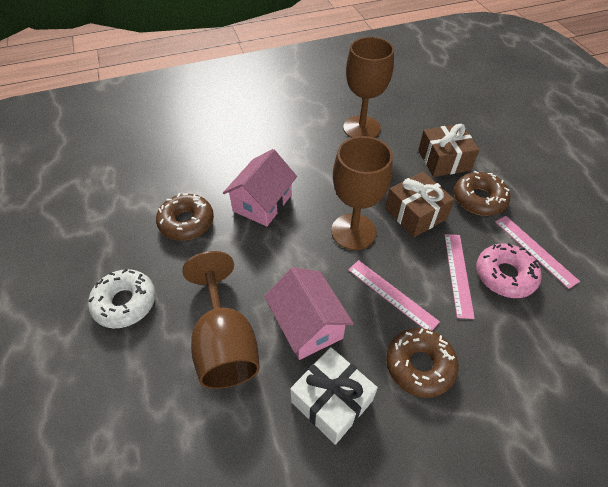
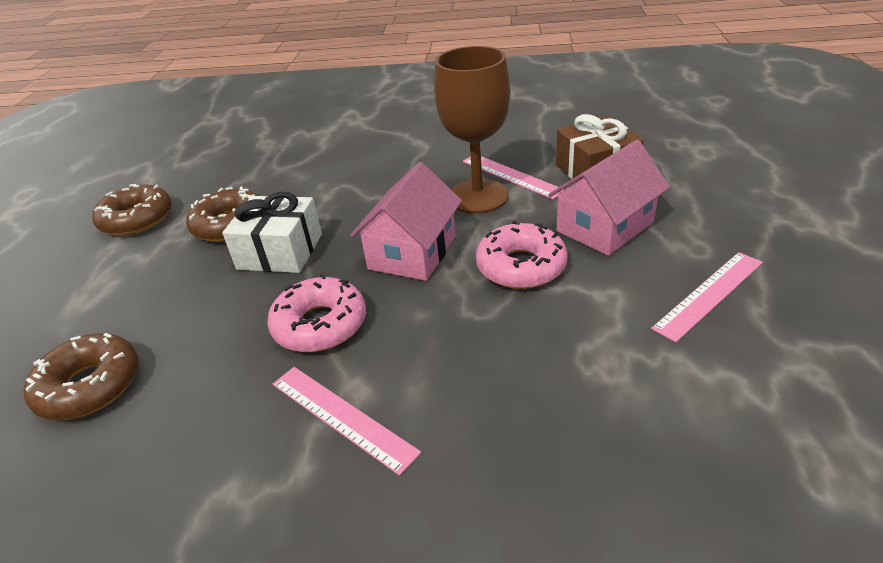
brown gift: 2 -> 1
brown goblet: 3 -> 1
pink donut: 1 -> 2
white donut: 1 -> 0

